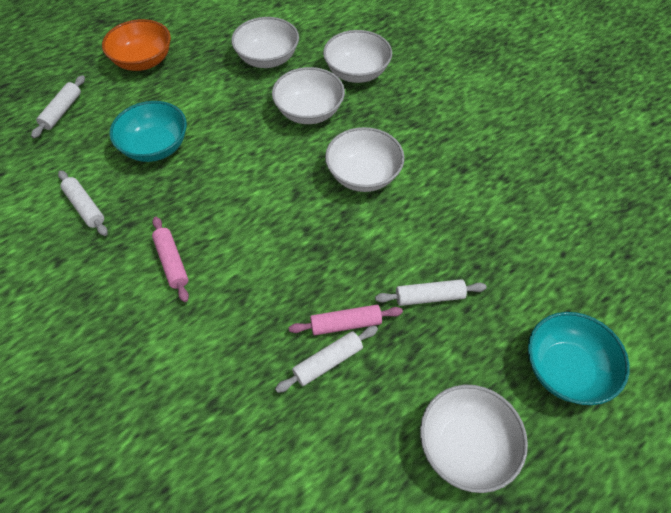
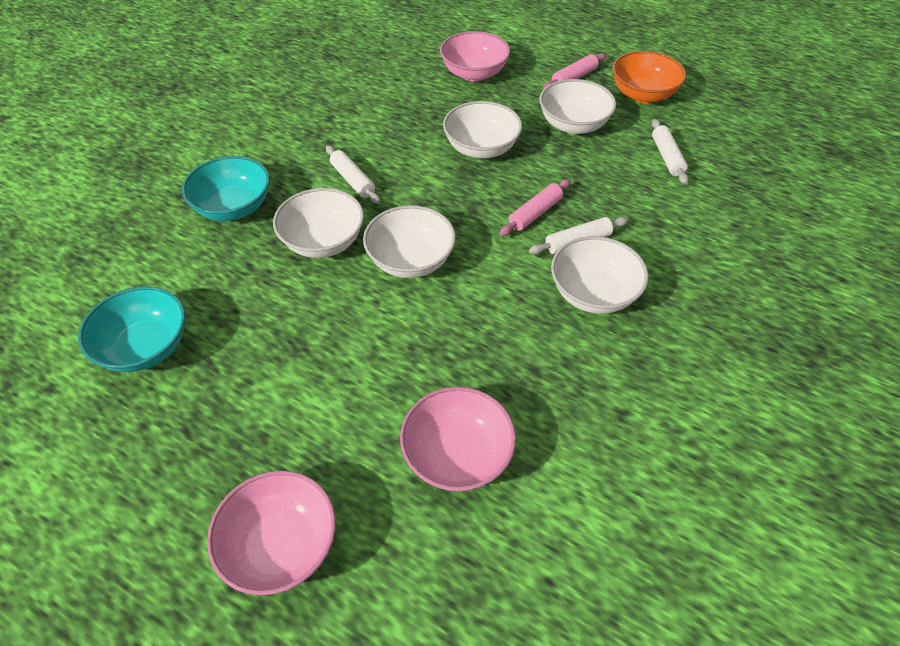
pink bowl: 0 -> 3
white rolling pin: 4 -> 3

